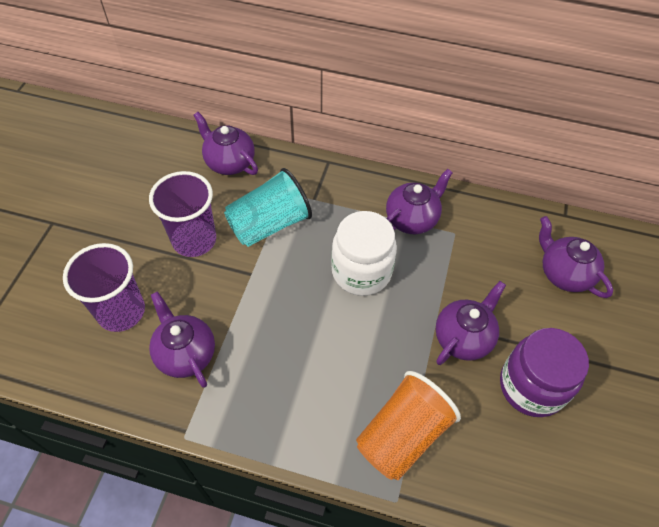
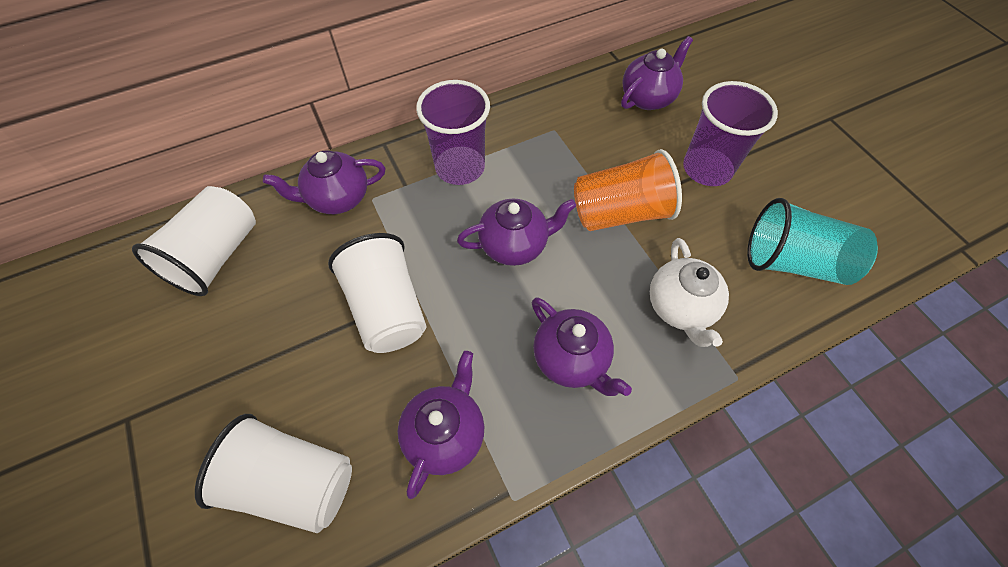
purple jar: 1 -> 0
white cup: 0 -> 3
white jar: 1 -> 0
white teapot: 0 -> 1

